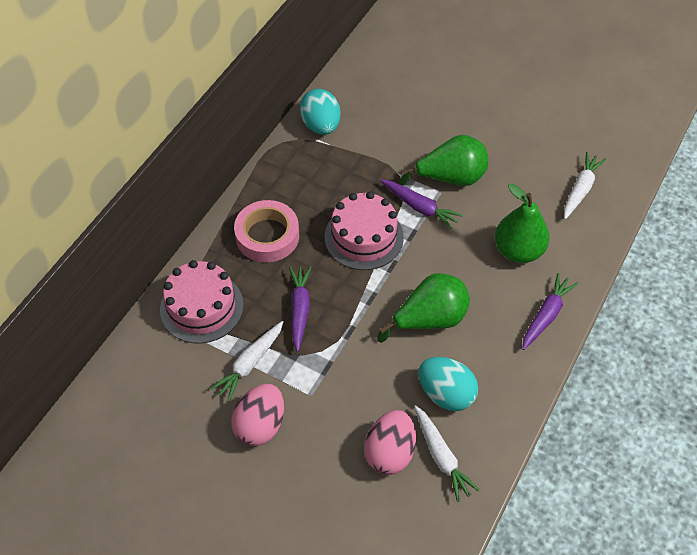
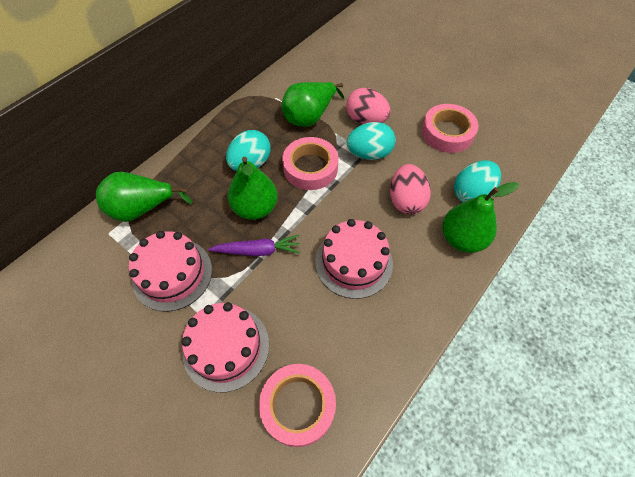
green pear: 3 -> 4
pink cake: 2 -> 3
pink tape: 1 -> 3
purple carrot: 3 -> 1
turquoise egg: 2 -> 3
white carrot: 3 -> 0

